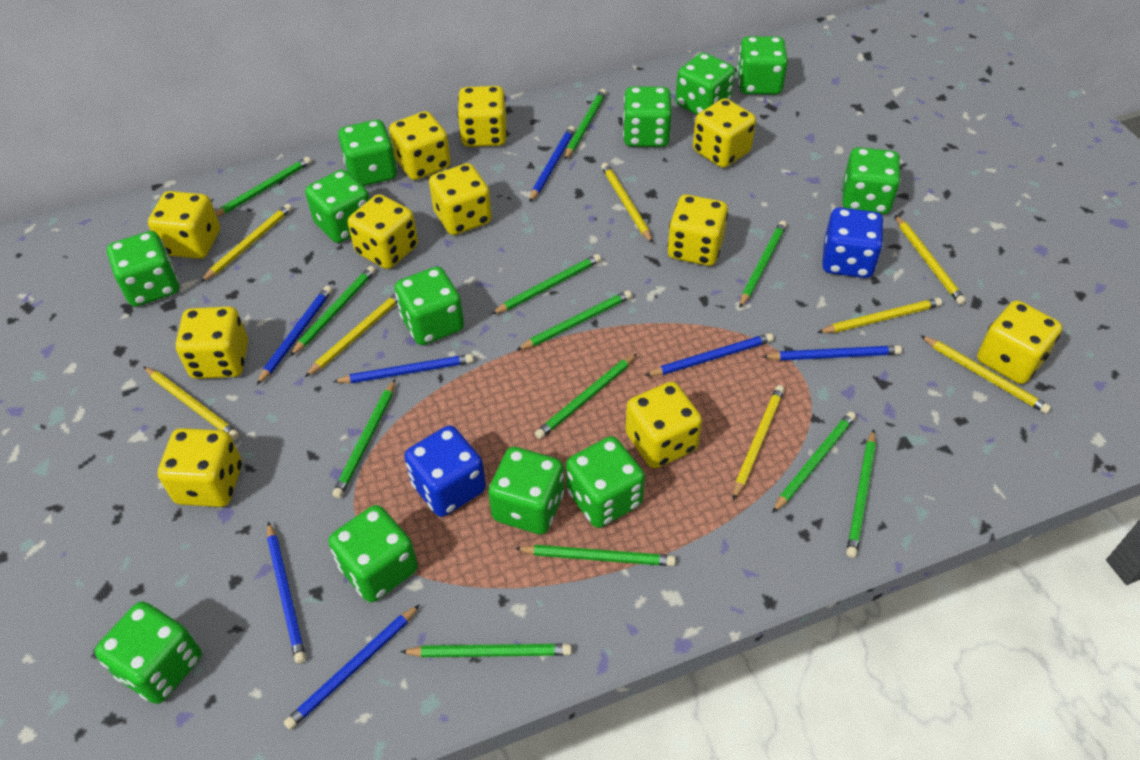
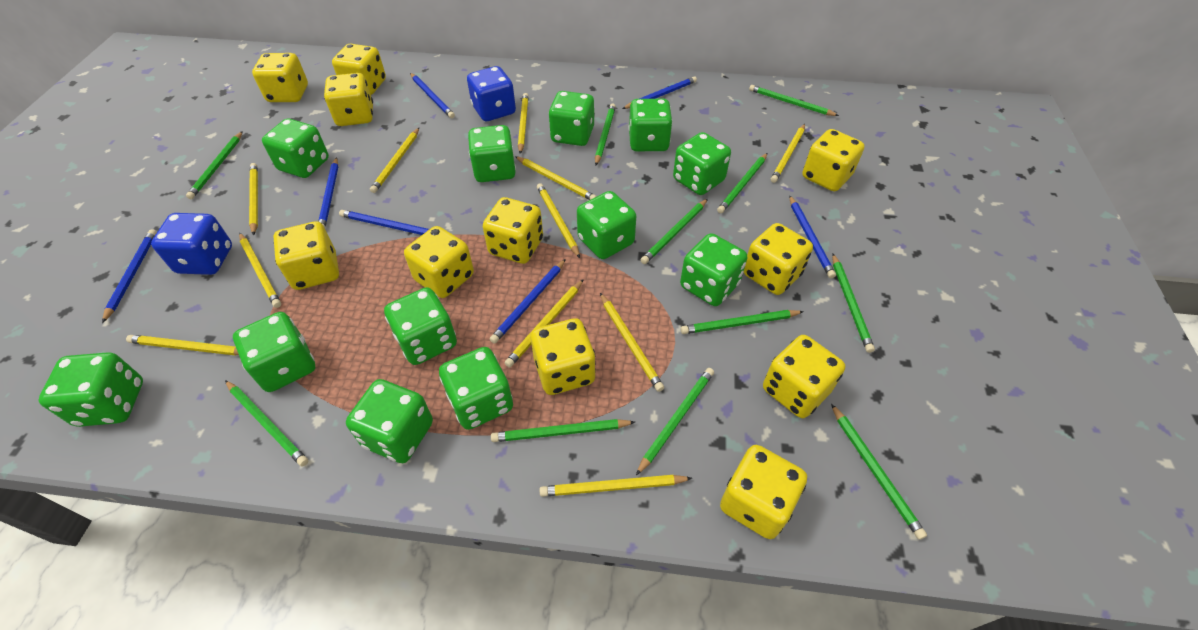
green pencil: 12 -> 11
yellow pencil: 8 -> 11

